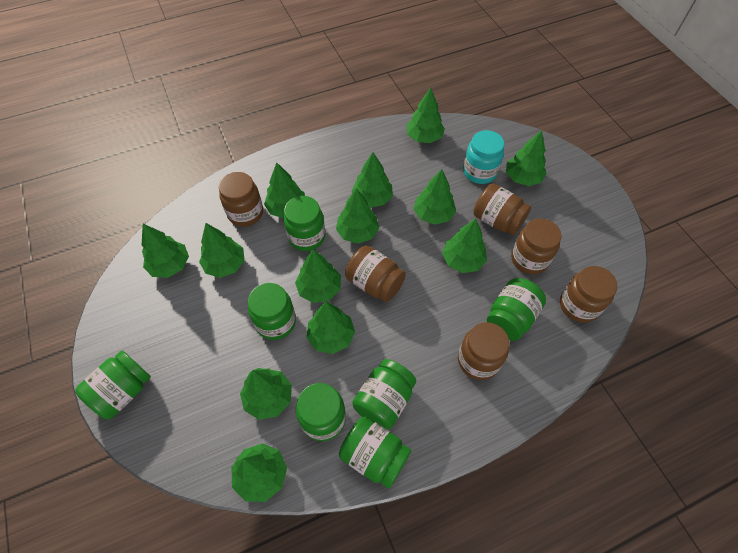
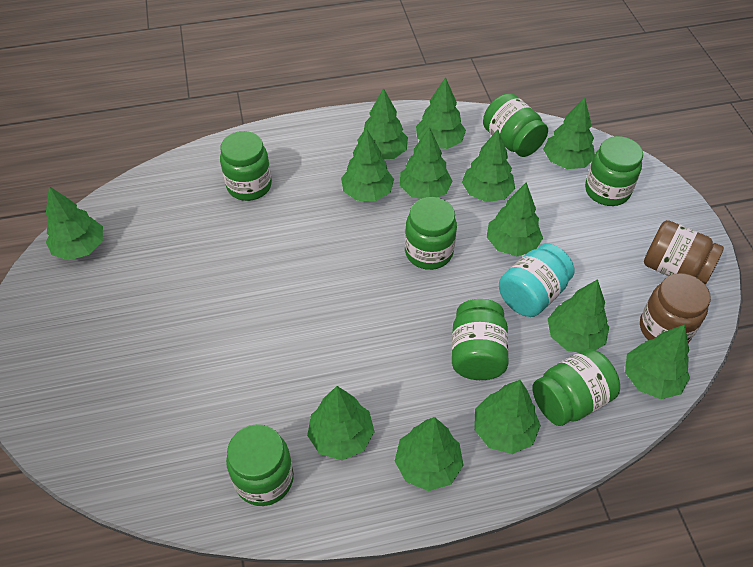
brown jar: 6 -> 2

